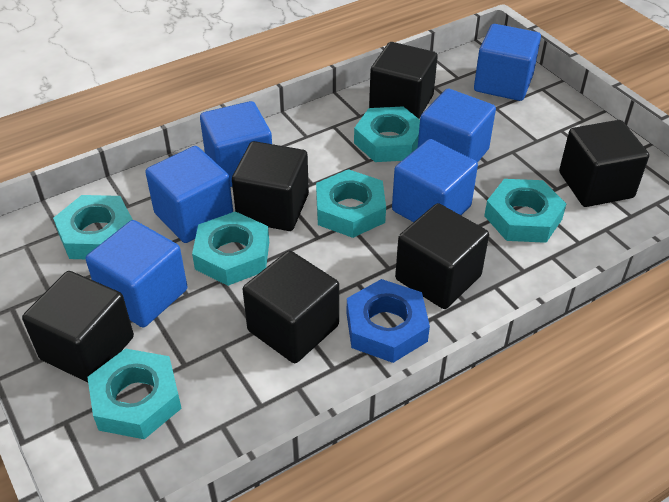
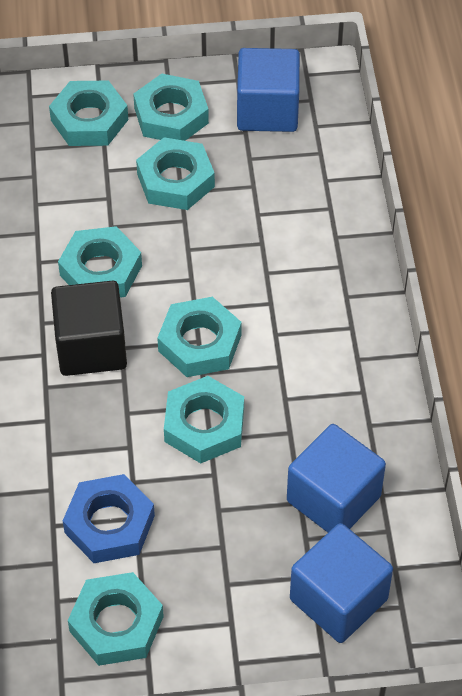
black cube: 6 -> 1
blue cube: 6 -> 3
turquoise nut: 6 -> 7

